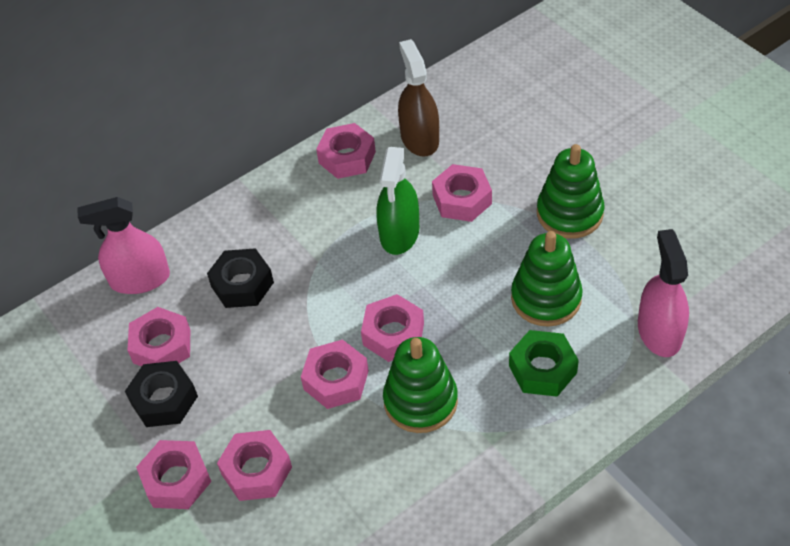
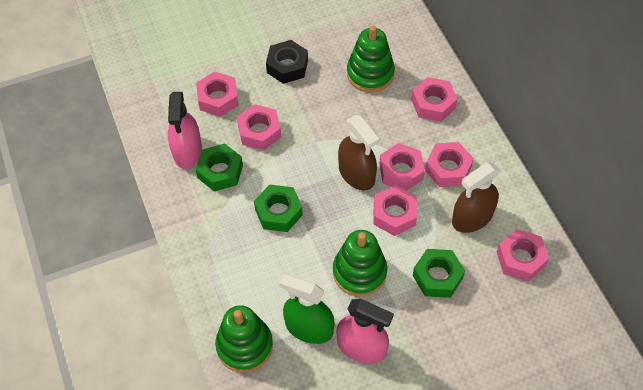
black nut: 2 -> 1
brown spray bottle: 1 -> 2
green nut: 1 -> 3

